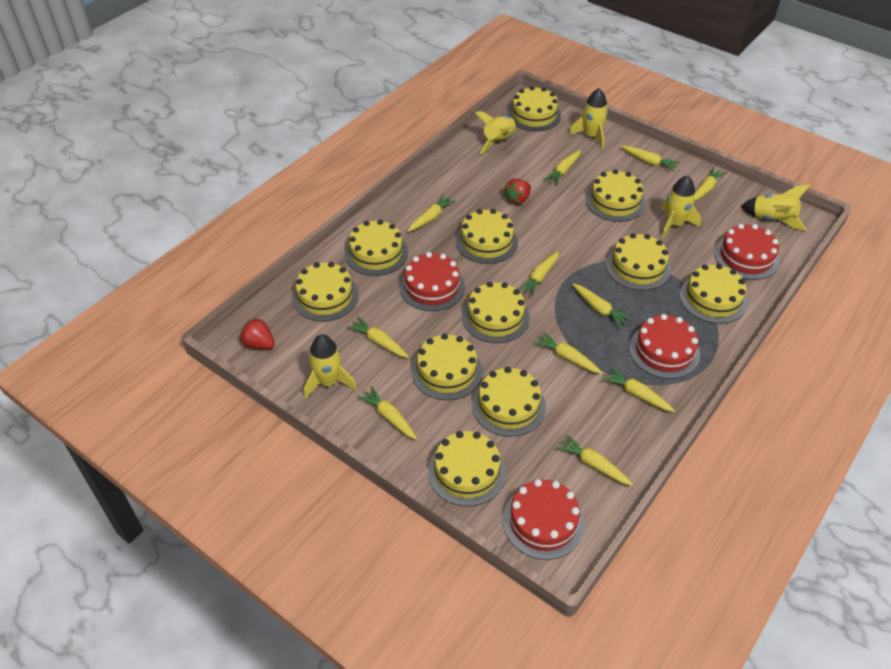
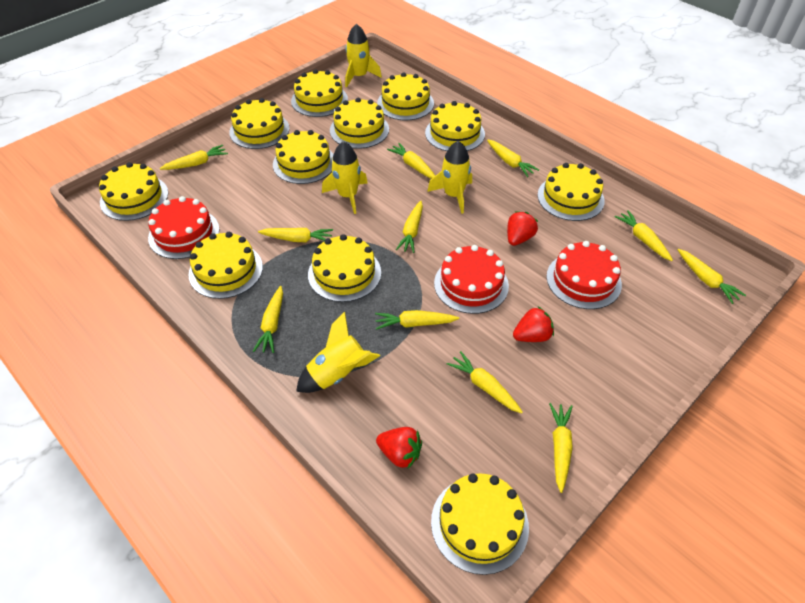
red cake: 4 -> 3
red strawberry: 2 -> 3
yellow rocket: 5 -> 4

